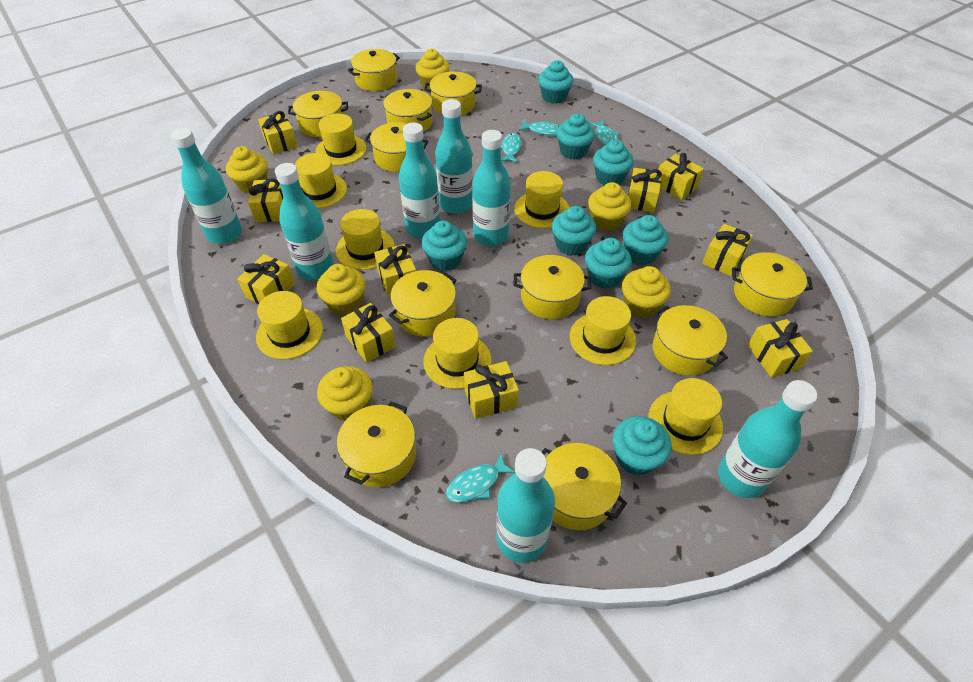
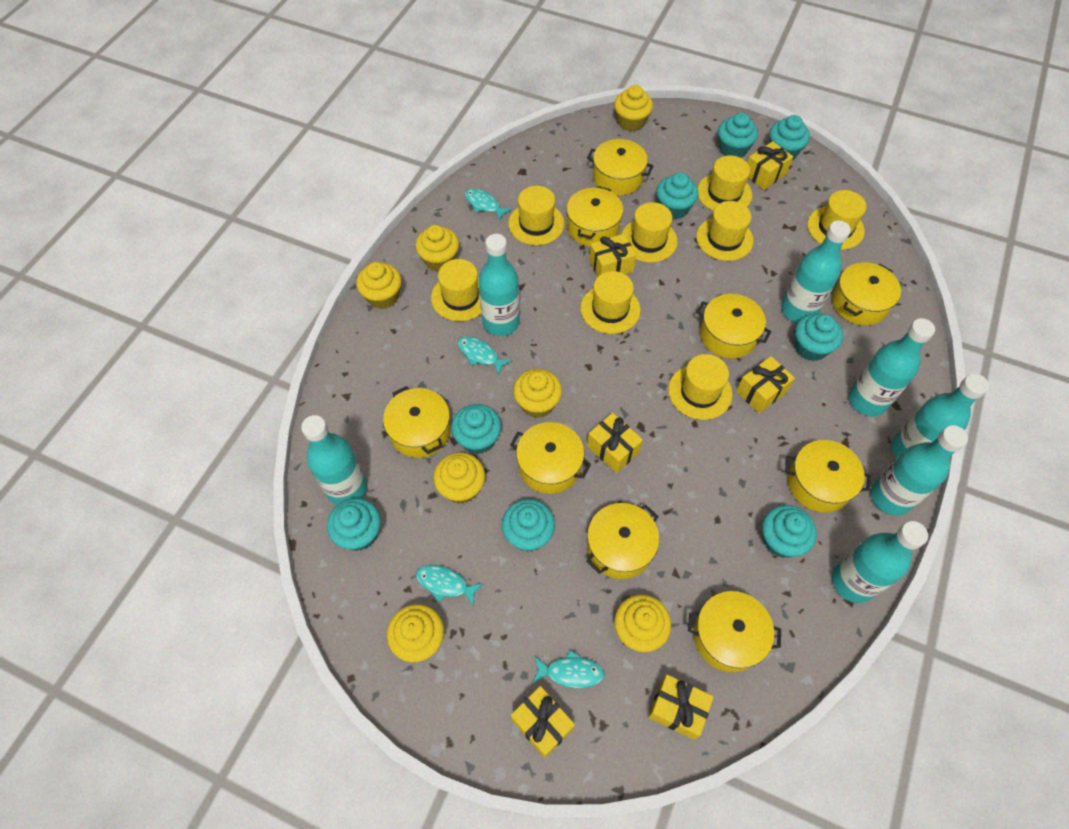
yellow cupcake: 6 -> 7
yellow gift: 10 -> 6
yellow pot: 11 -> 9

